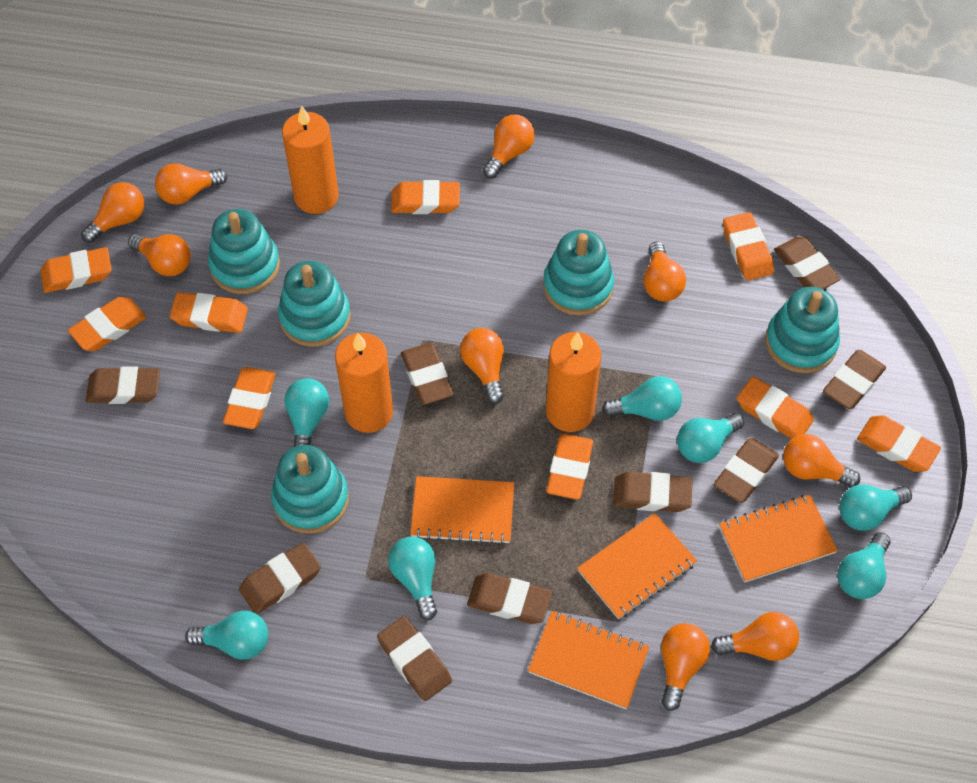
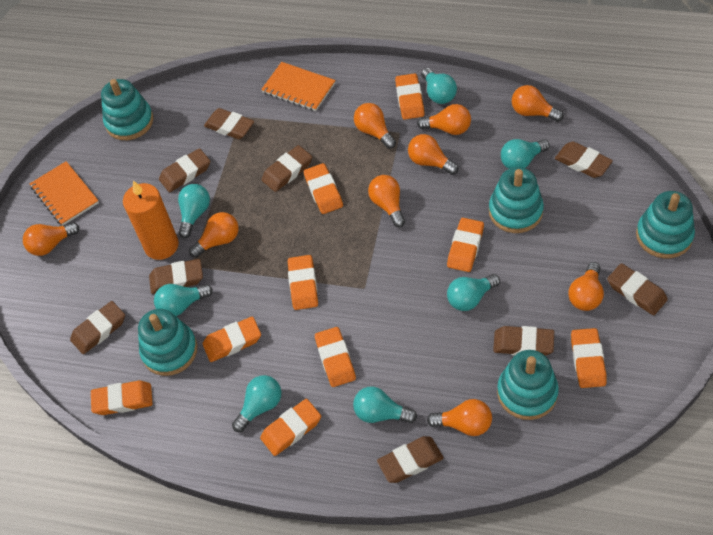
orange candle: 3 -> 1
orange notebook: 4 -> 2

